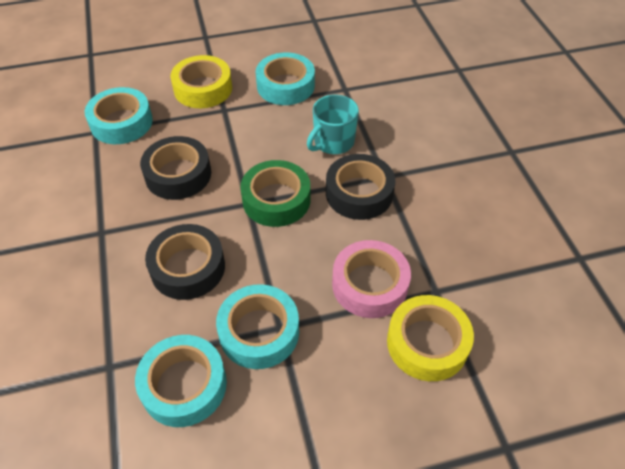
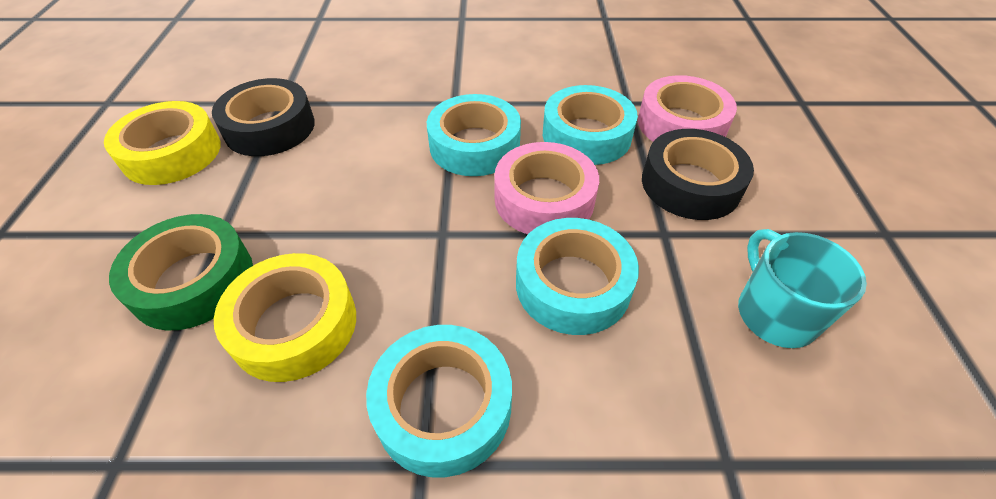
black tape: 3 -> 2
pink tape: 1 -> 2

